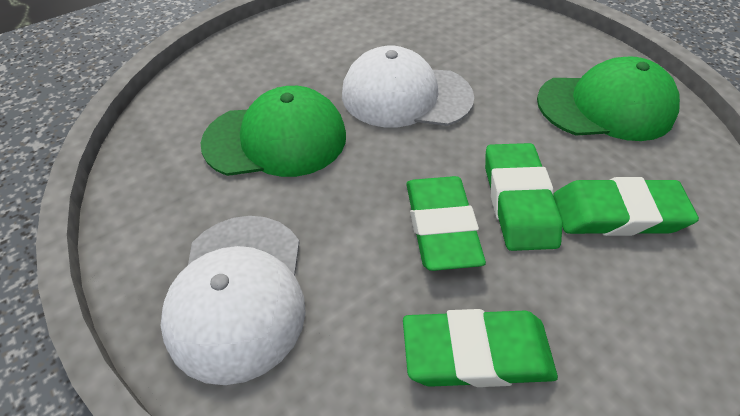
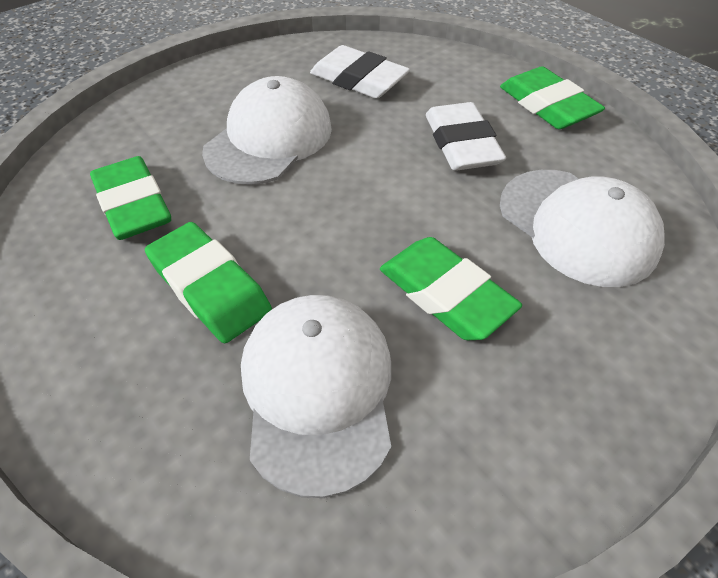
green cap: 2 -> 0
white cap: 2 -> 3
white eraser: 0 -> 2

